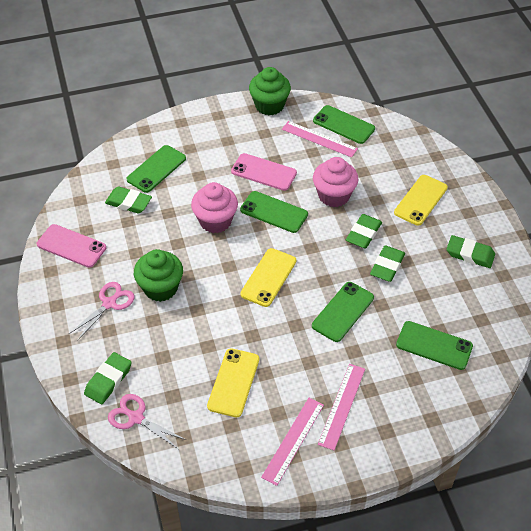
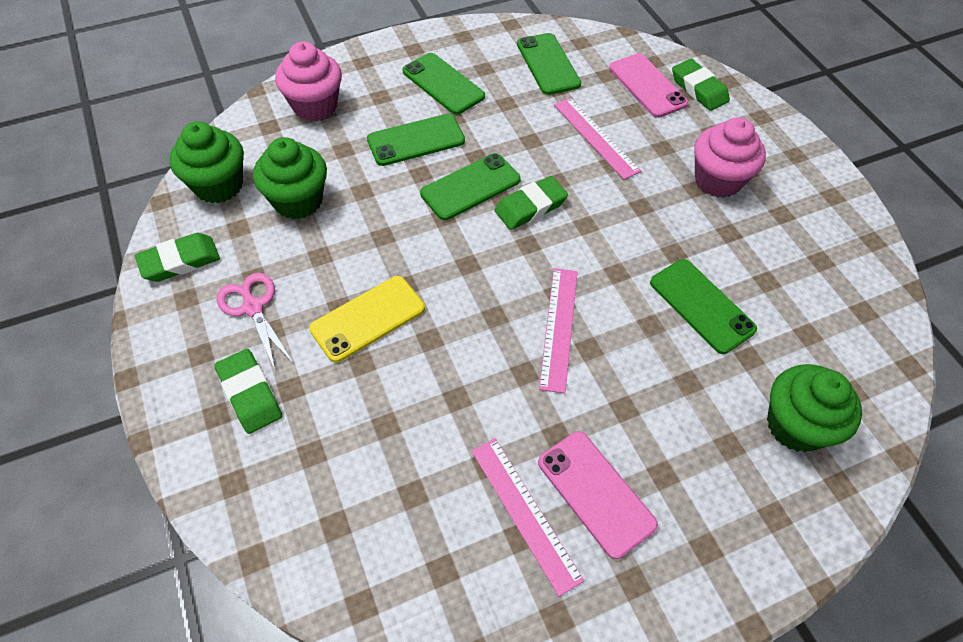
green cupcake: 2 -> 3
green eraser: 5 -> 4
pink scissors: 2 -> 1
yellow phone: 3 -> 1

